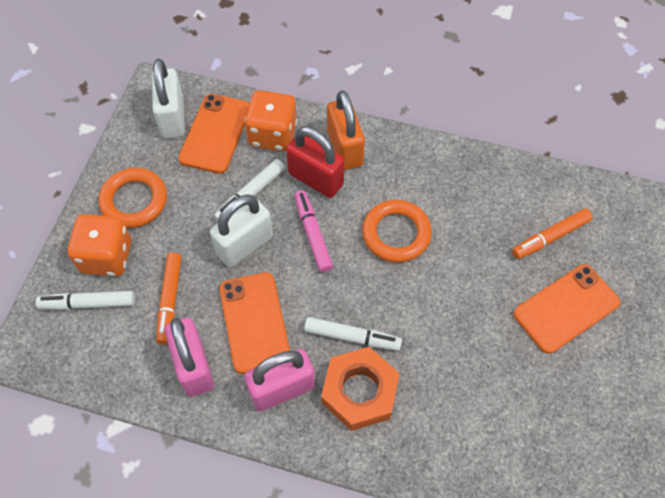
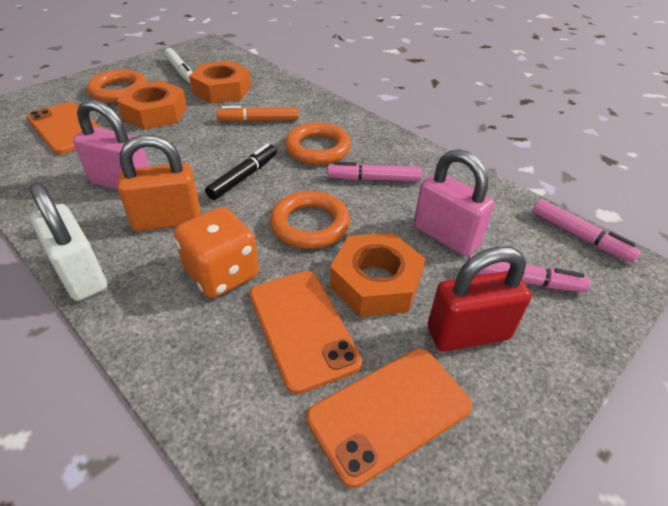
black marker: 0 -> 1
orange dice: 2 -> 1
orange marker: 2 -> 1
orange nut: 1 -> 3
orange ring: 2 -> 3
pink marker: 1 -> 3
white marker: 3 -> 1
white padlock: 2 -> 1

